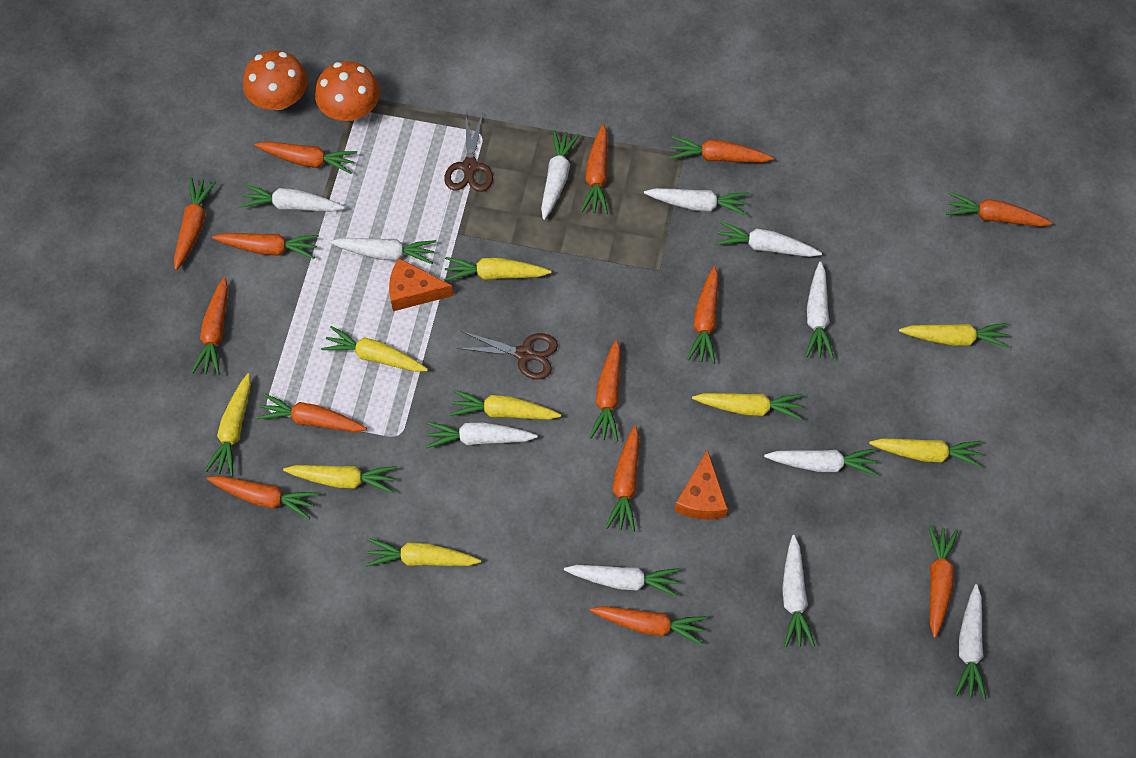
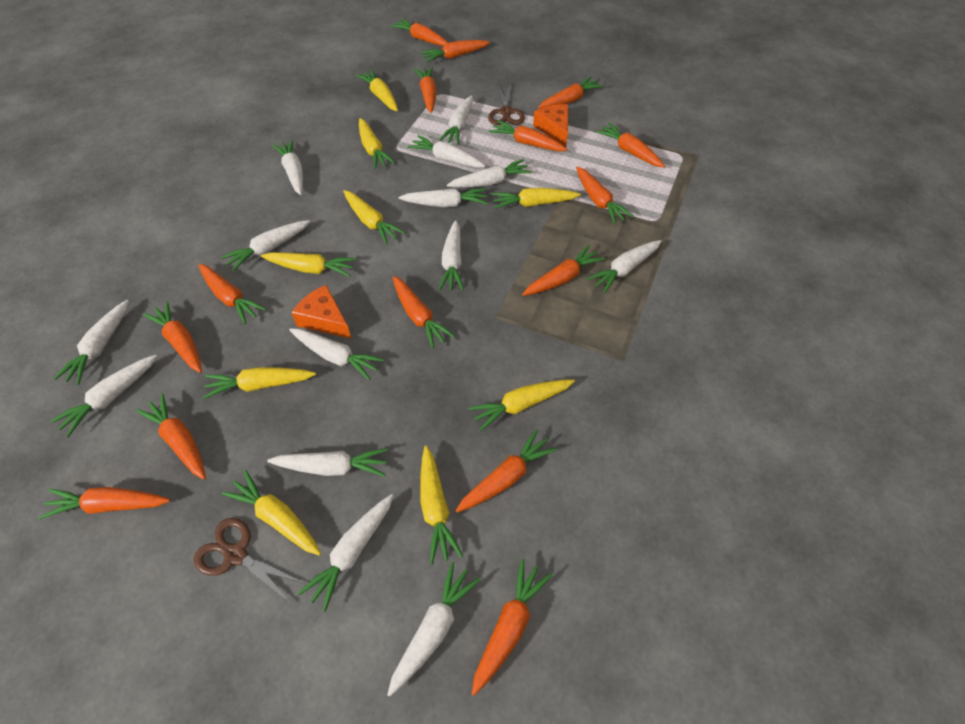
orange carrot: 14 -> 15
orange mushroom: 2 -> 0
white carrot: 11 -> 14

